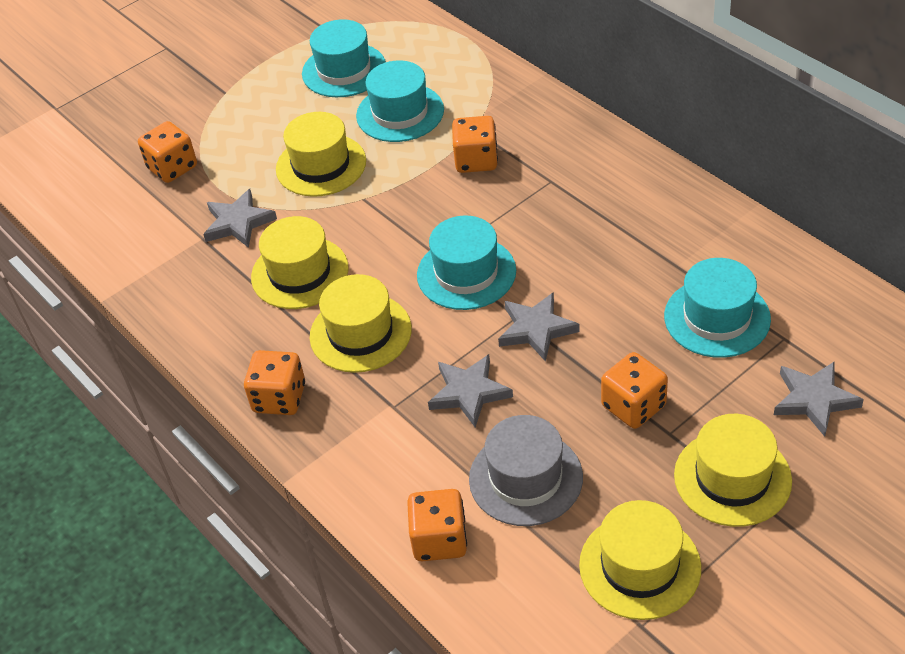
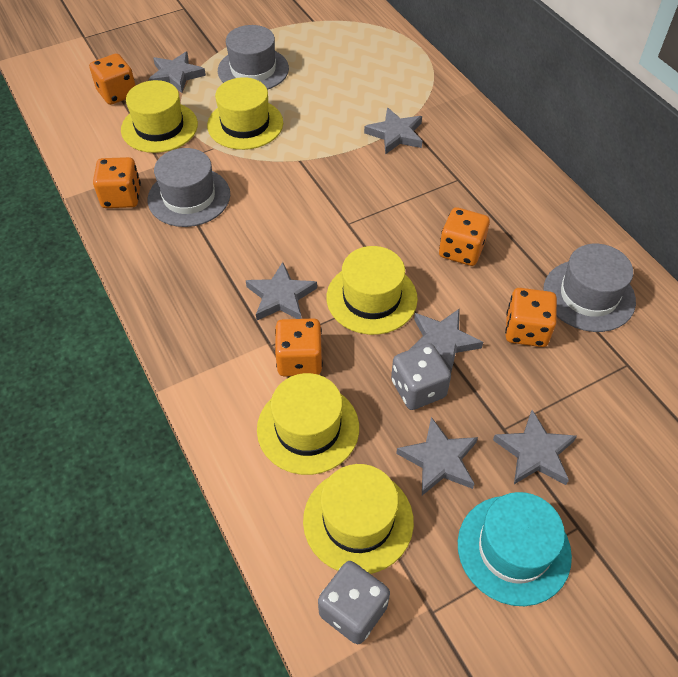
grey dice: 0 -> 2
grey hat: 1 -> 3
grey star: 4 -> 6
turquoise hat: 4 -> 1

